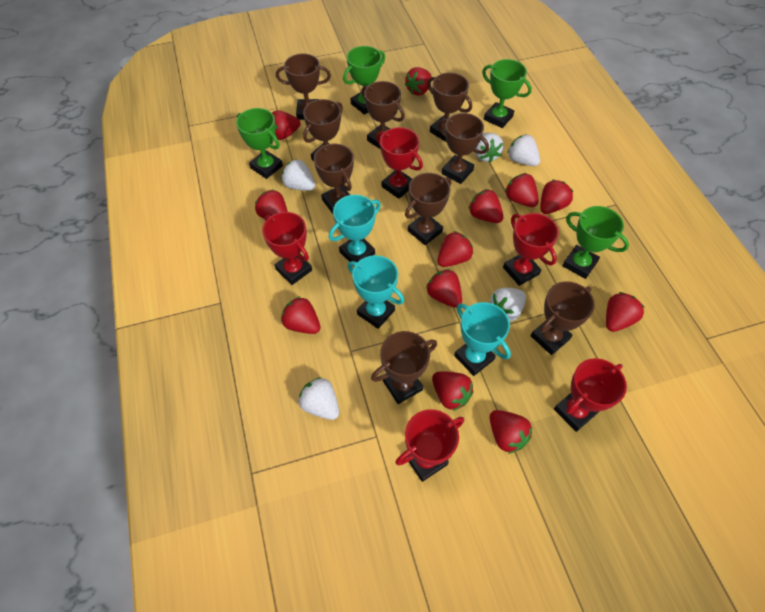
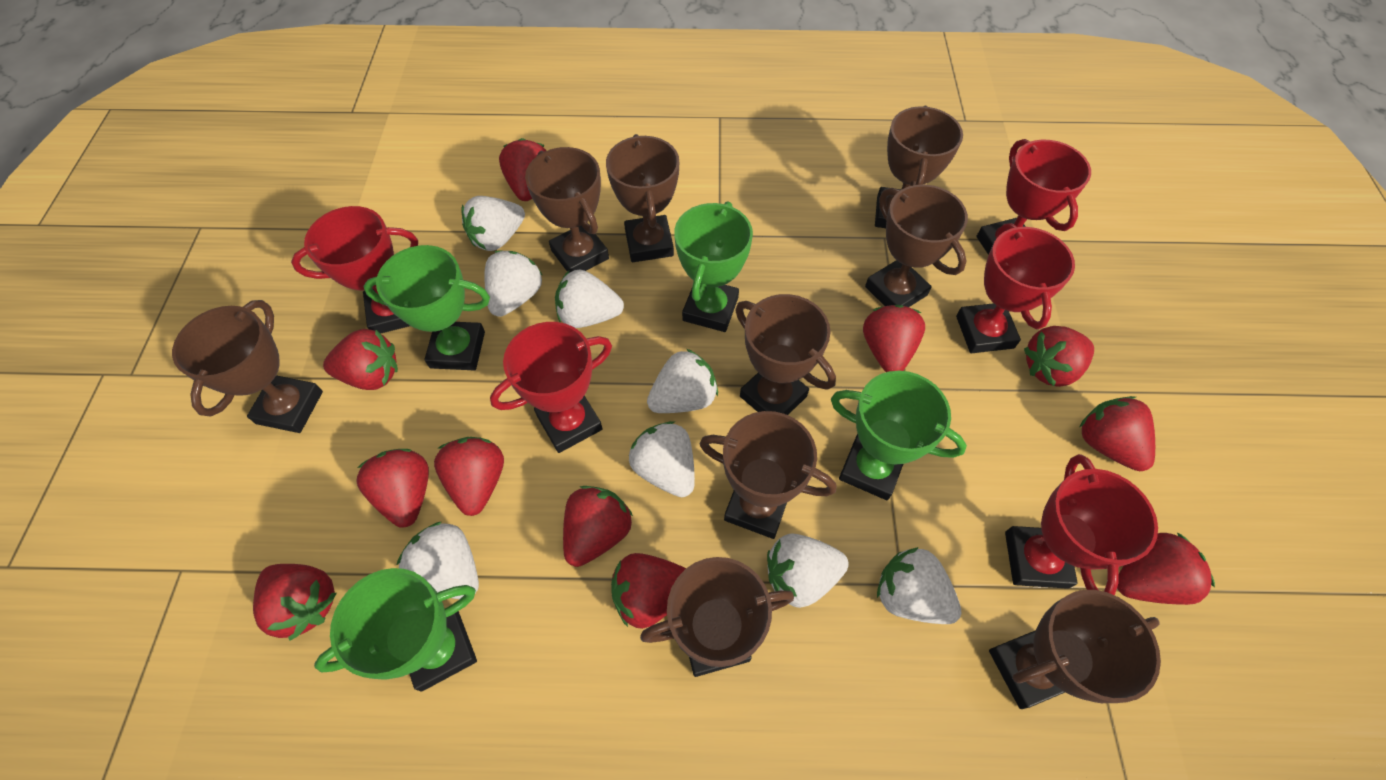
red strawberry: 12 -> 11
turquoise trophy: 3 -> 0
white strawberry: 5 -> 8

